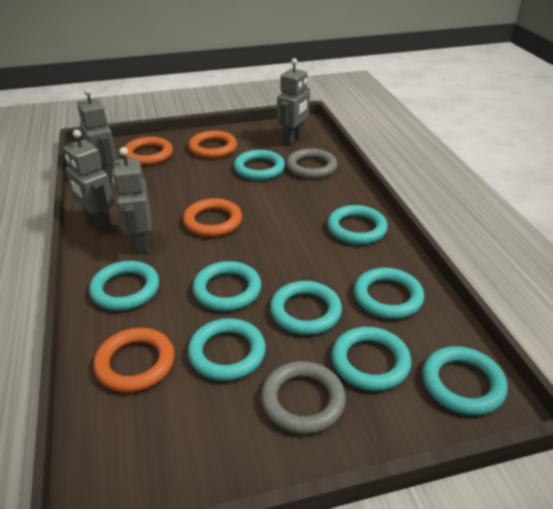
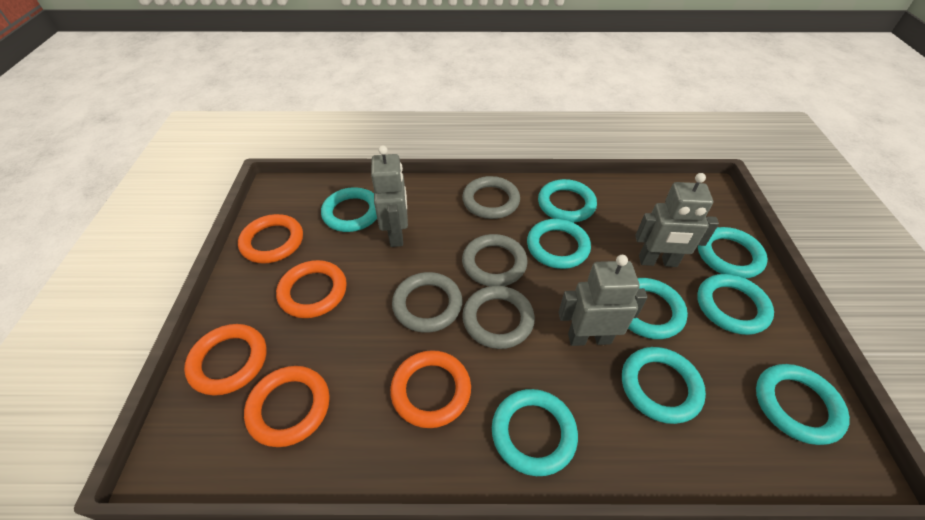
grey ring: 2 -> 4
grey robot: 4 -> 3
orange ring: 4 -> 5

